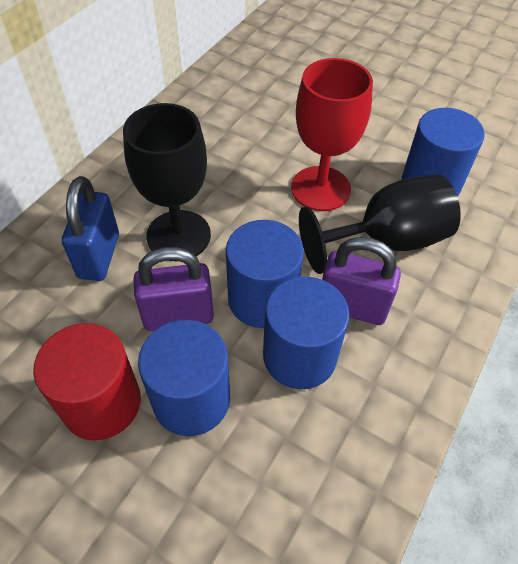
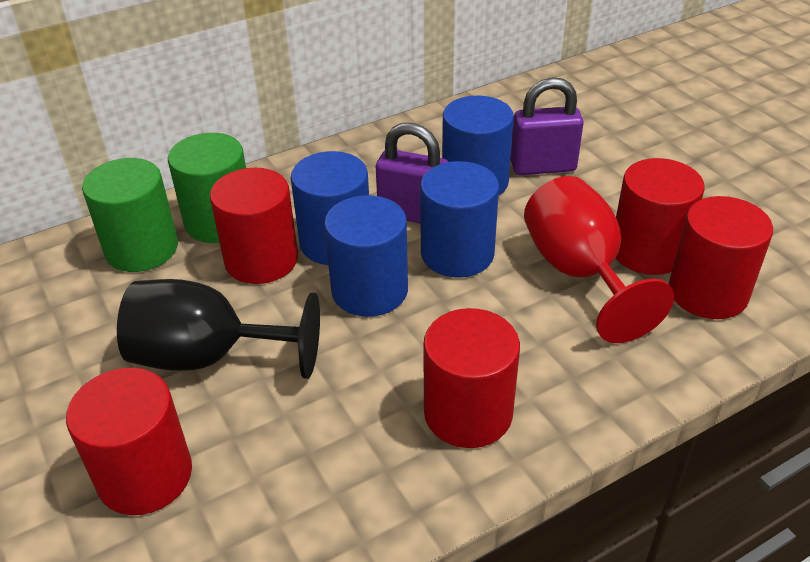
black goblet: 2 -> 1
blue padlock: 1 -> 0
green cylinder: 0 -> 2
red cylinder: 1 -> 5

